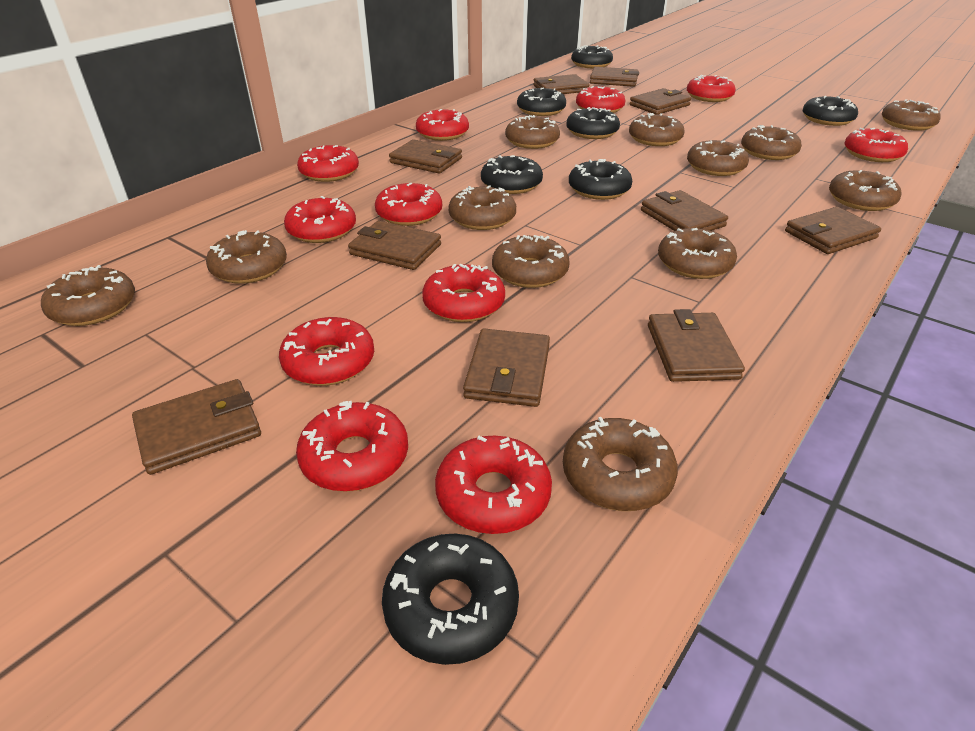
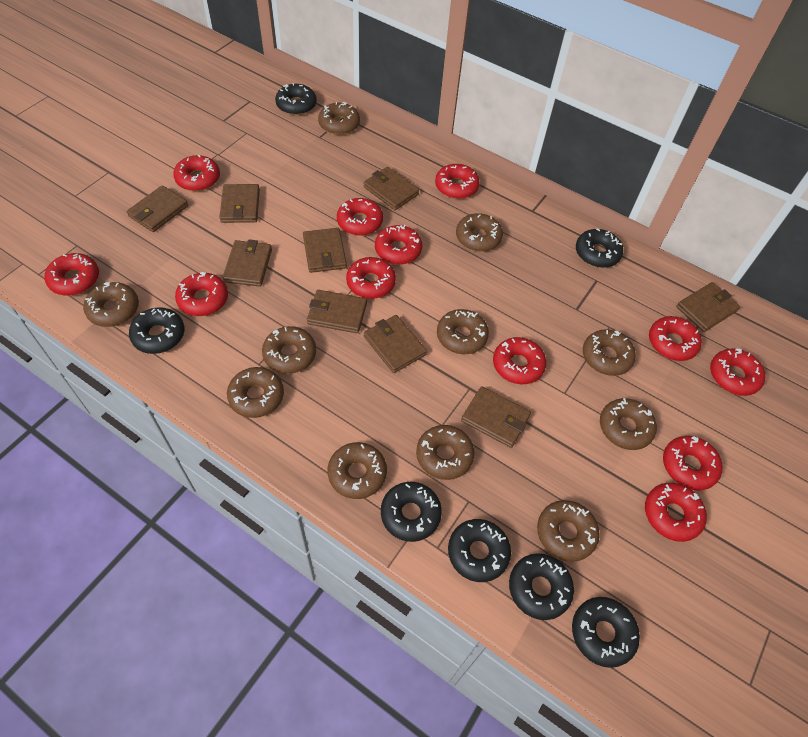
brown donut: 12 -> 11
brown wallet: 10 -> 9
red donut: 11 -> 12

